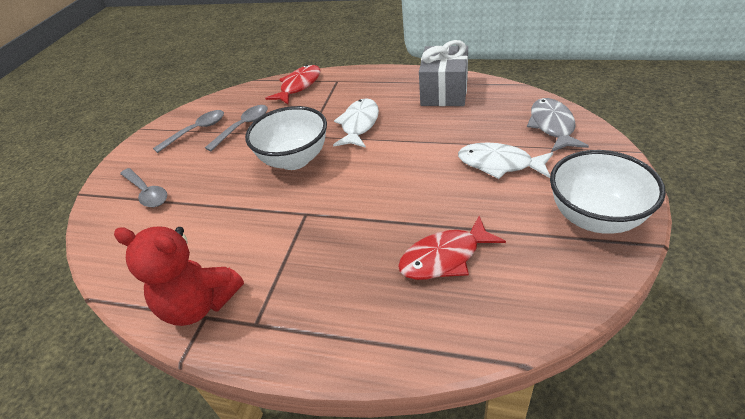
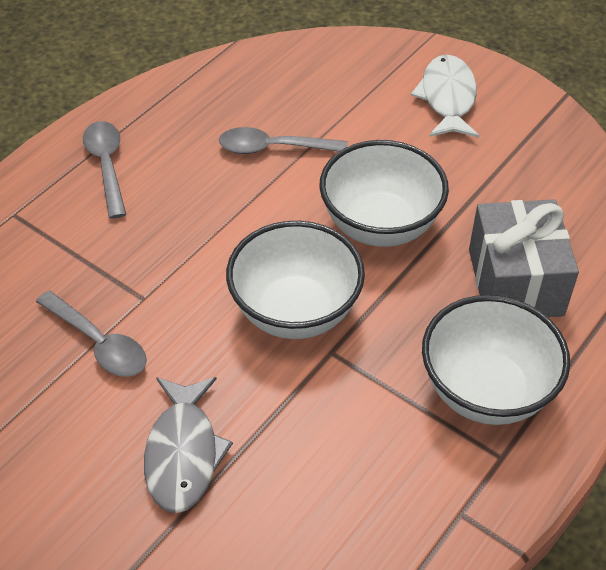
red fish: 2 -> 0
red teddy bear: 1 -> 0
white bowl: 2 -> 3
white fish: 2 -> 1

